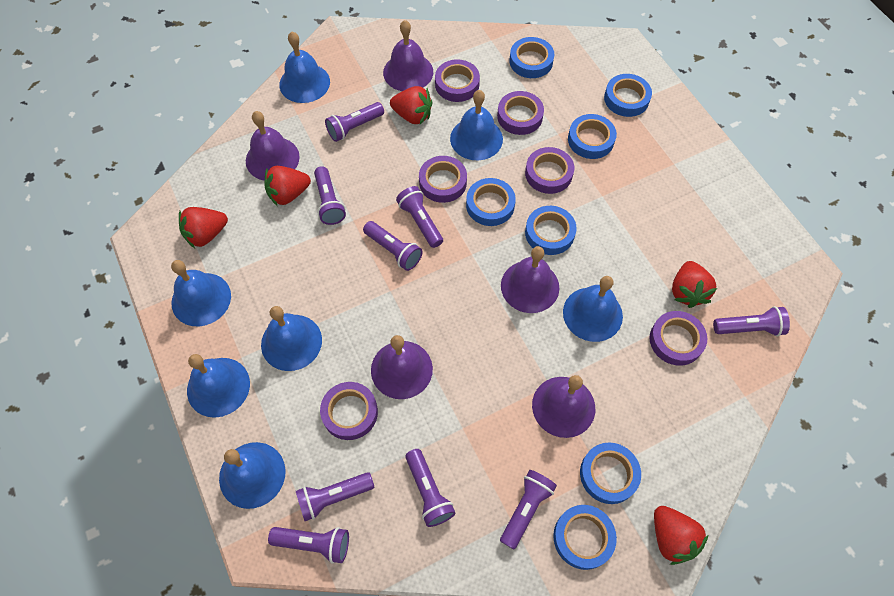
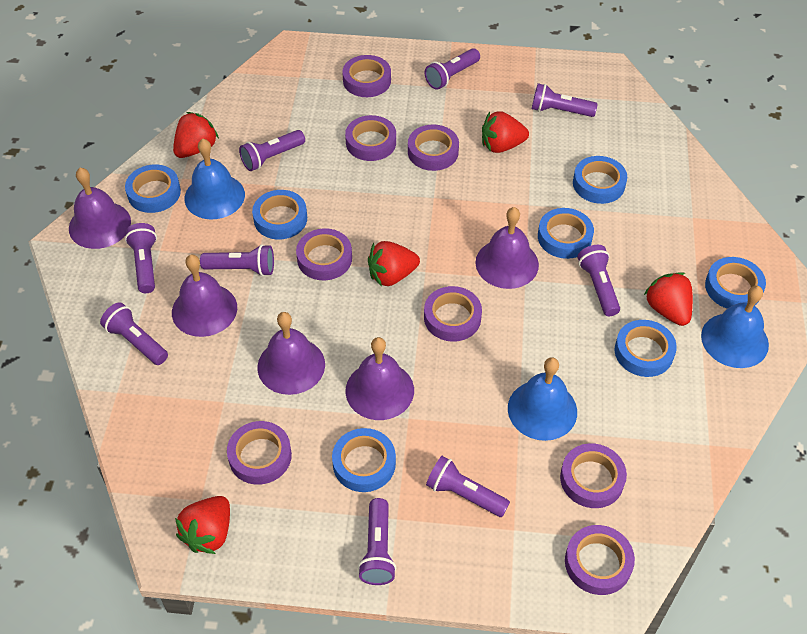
blue bell: 7 -> 3
purple tape: 6 -> 8

